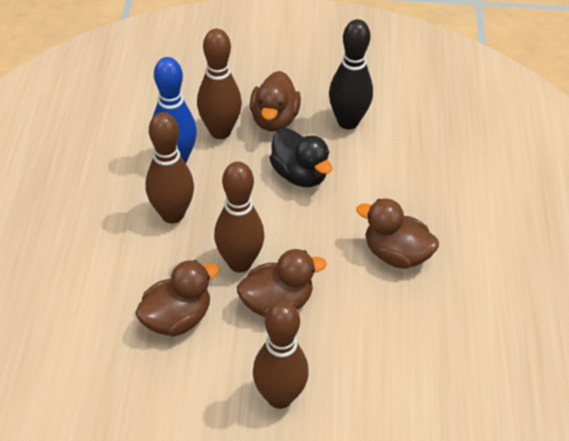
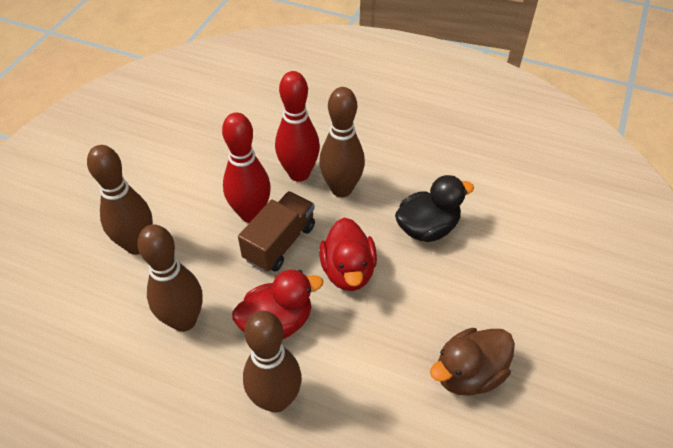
black bowling pin: 1 -> 0
blue bowling pin: 1 -> 0
brown duck: 4 -> 1
brown truck: 0 -> 1
red bowling pin: 0 -> 2
red duck: 0 -> 2

